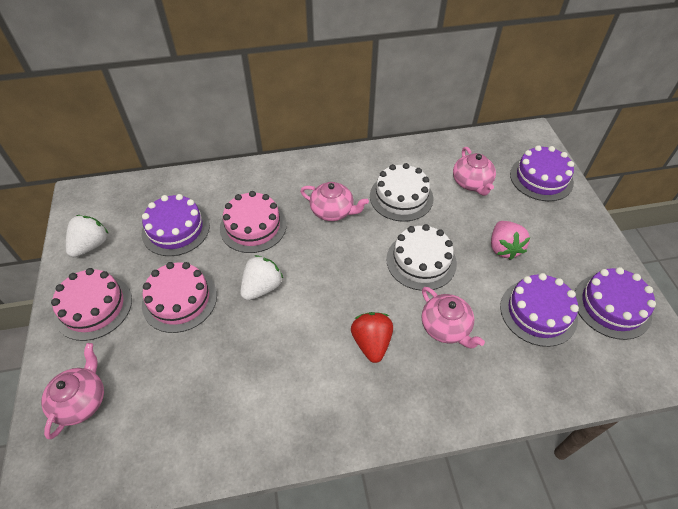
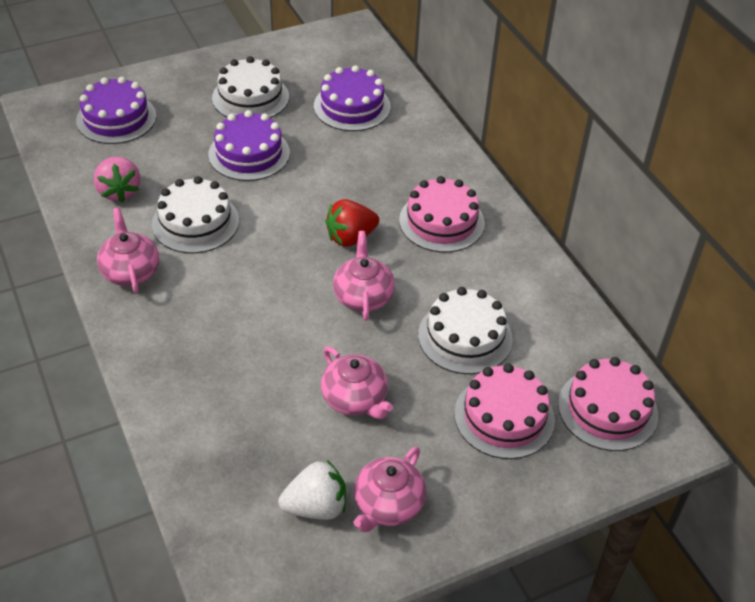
purple cake: 4 -> 3
white cake: 2 -> 3
white strawberry: 2 -> 1

